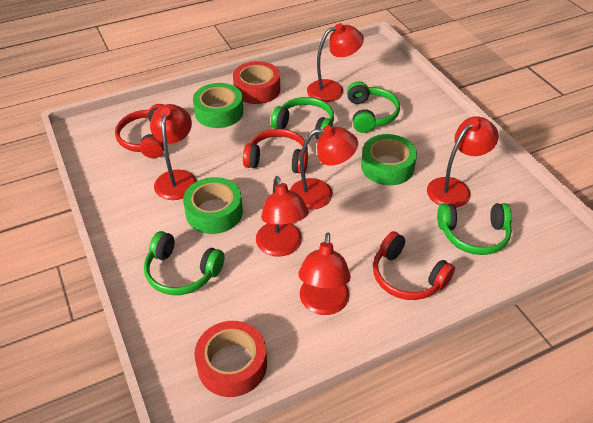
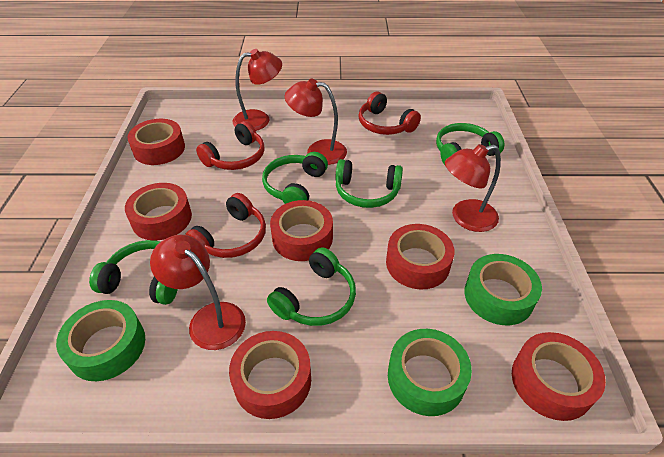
green headphones: 4 -> 5
red lamp: 6 -> 4
red tape: 2 -> 6

